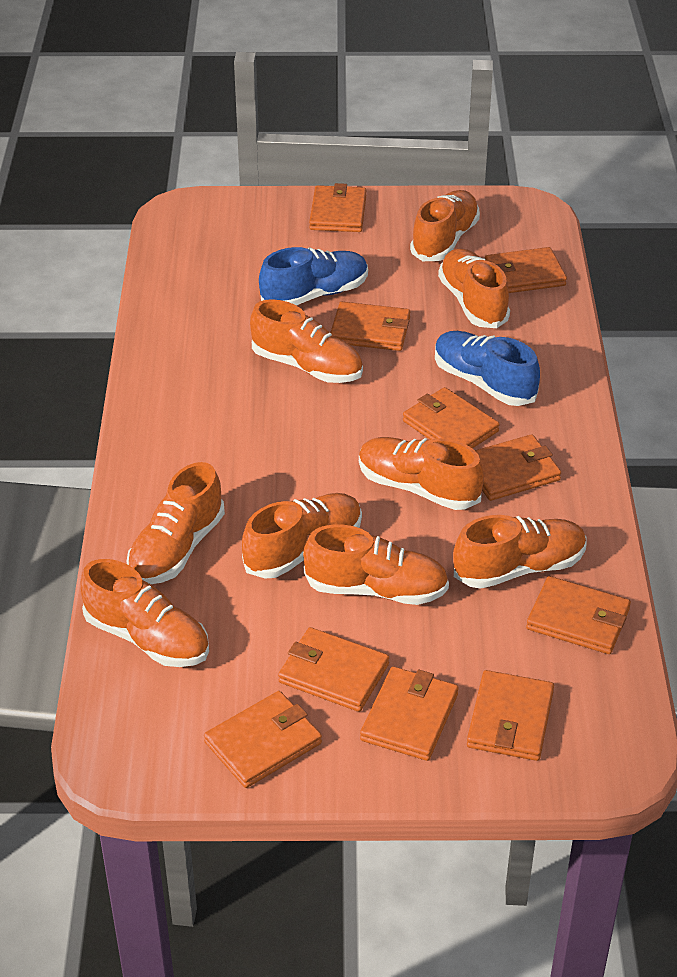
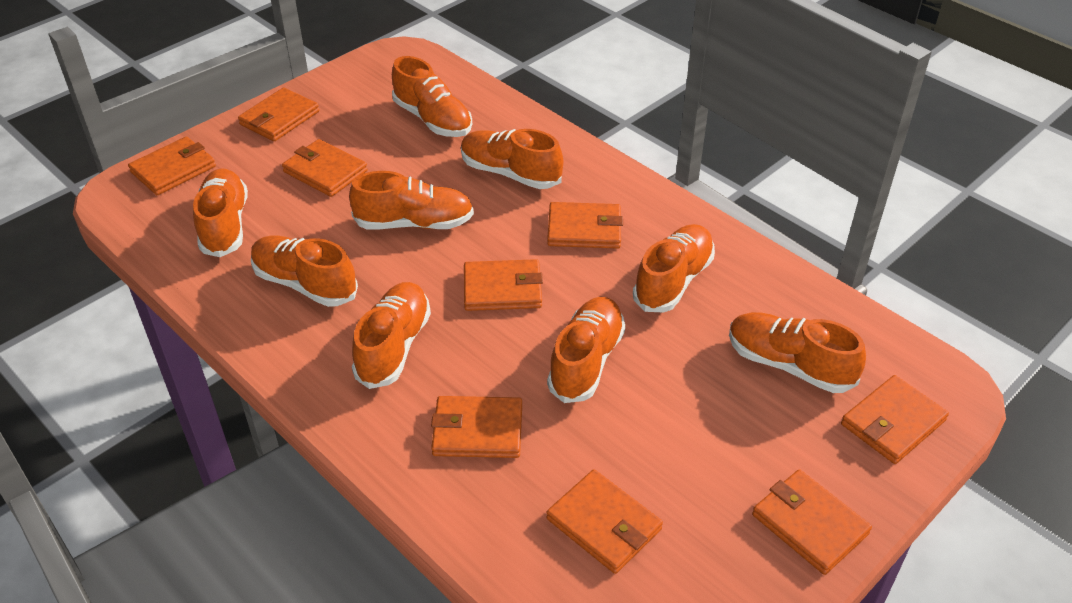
blue shoe: 2 -> 0
orange wallet: 10 -> 9

